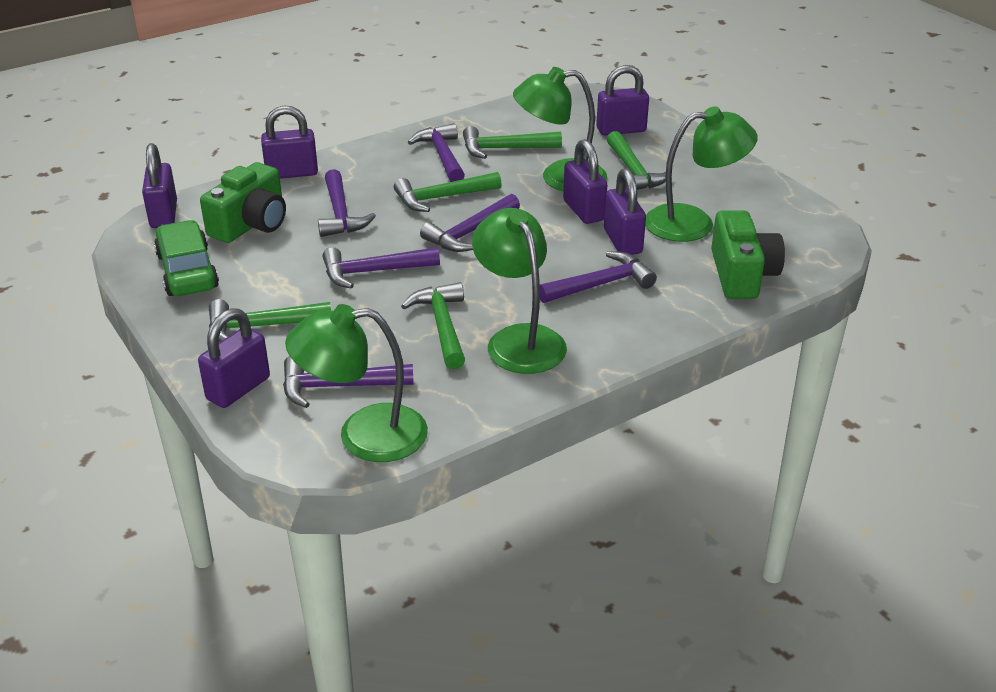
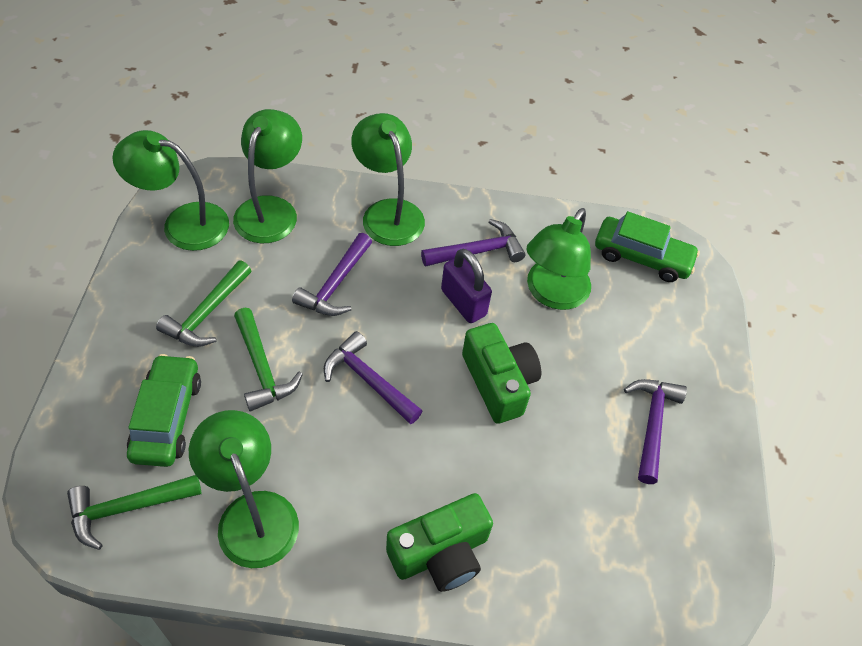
green car: 1 -> 2
green hammer: 5 -> 3
green lamp: 4 -> 5
purple hammer: 6 -> 4
purple padlock: 6 -> 1

